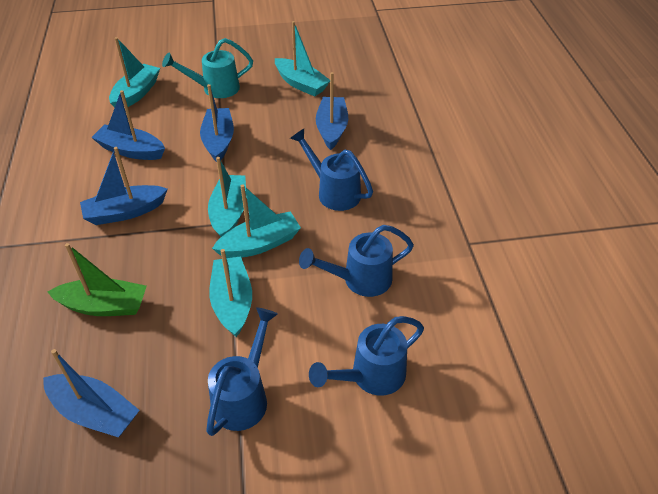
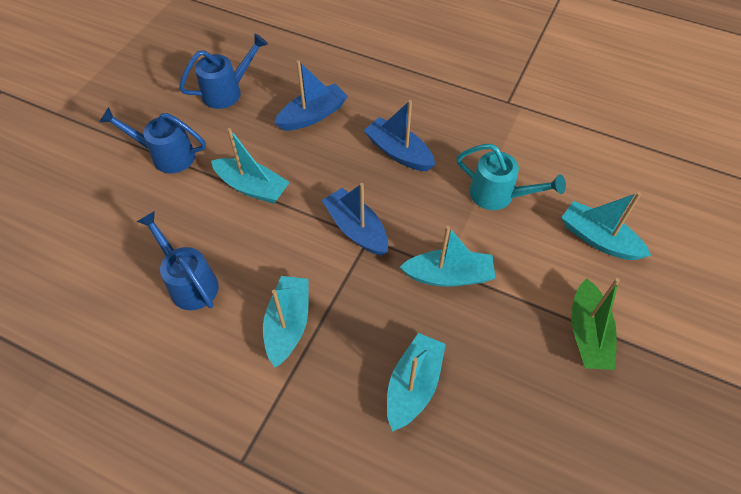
blue boat: 5 -> 3
blue watering can: 4 -> 3

